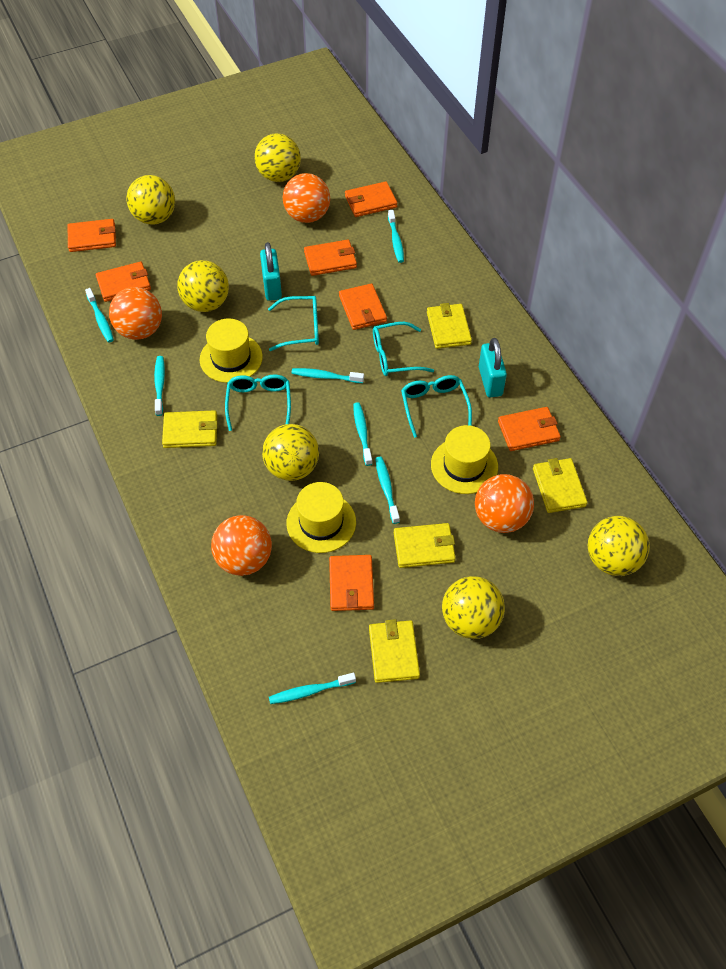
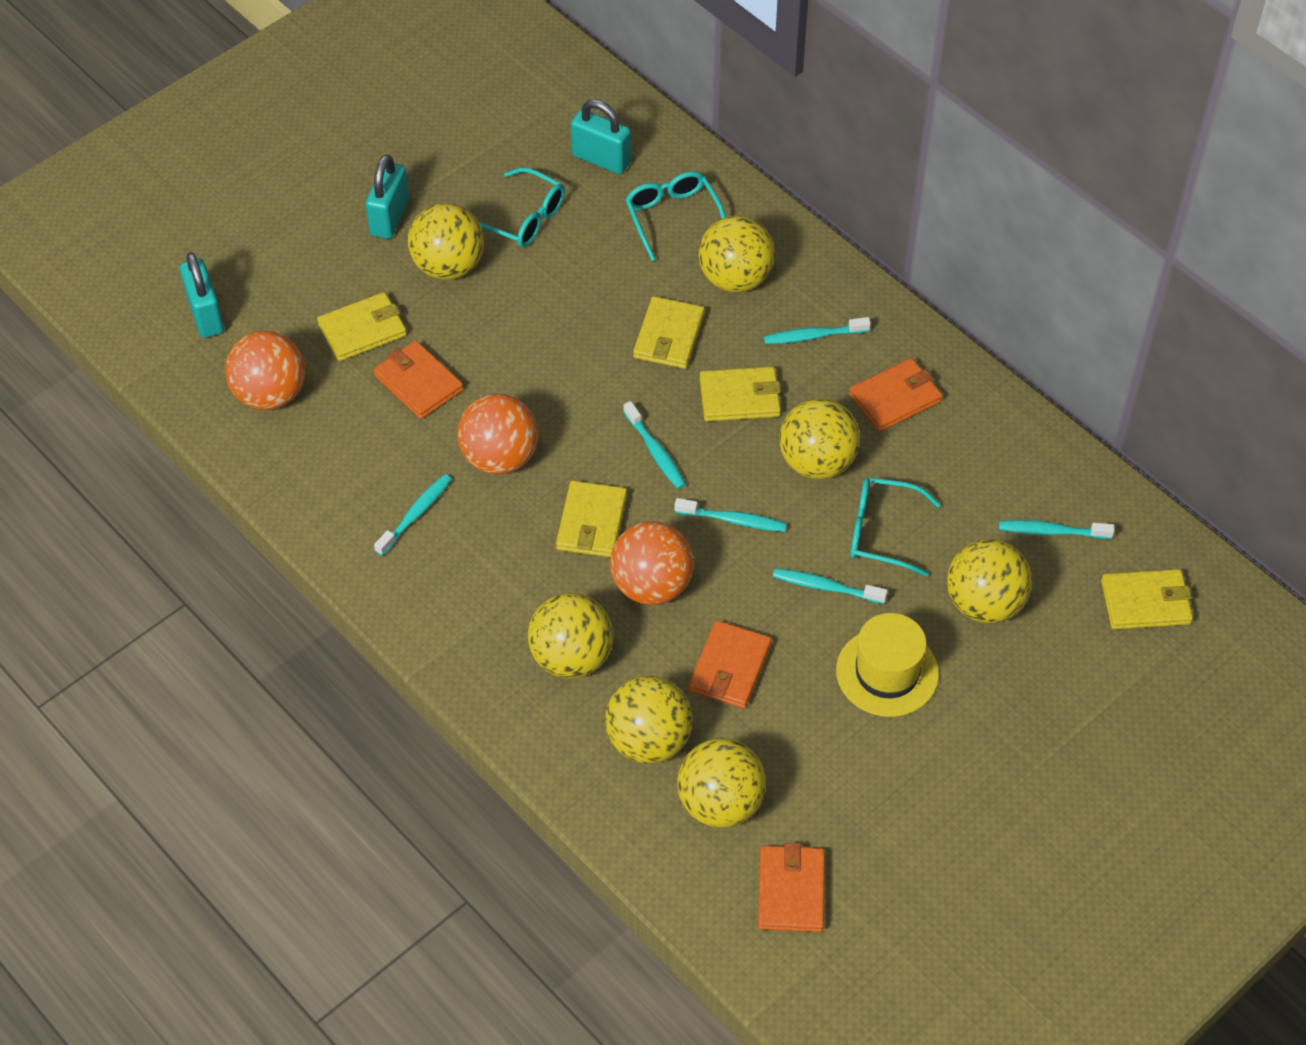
orange ball: 4 -> 3
orange wallet: 7 -> 4
turquoise glasses: 4 -> 3
turquoise padlock: 2 -> 3
turquoise toothbrush: 7 -> 6
yellow ball: 6 -> 7
yellow hat: 3 -> 1

